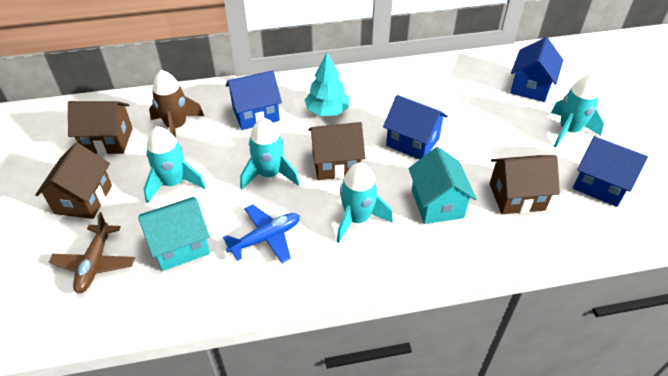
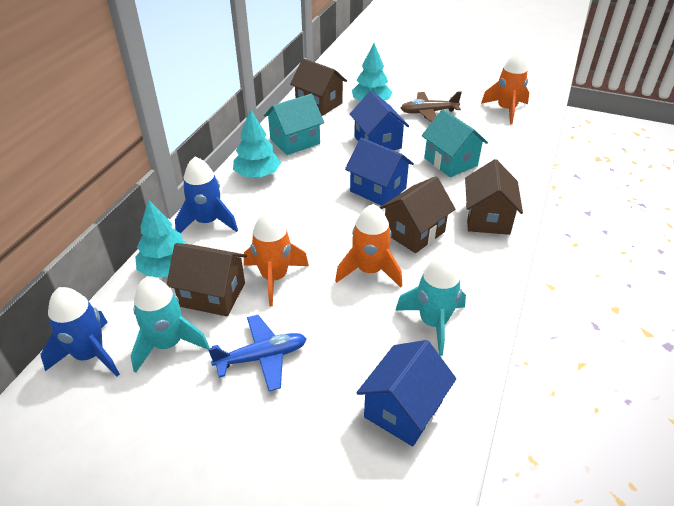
blue house: 4 -> 3
blue rocket: 0 -> 2
brown rocket: 1 -> 0
orange rocket: 0 -> 3
turquoise rocket: 4 -> 2
turquoise tree: 1 -> 3

